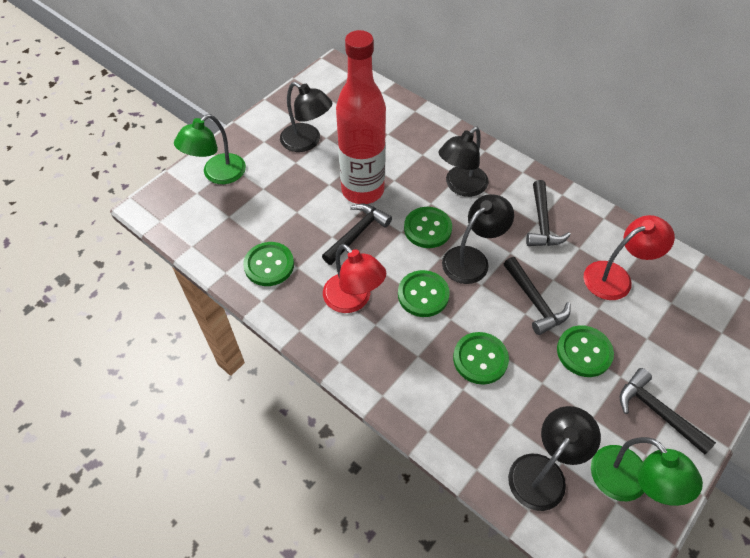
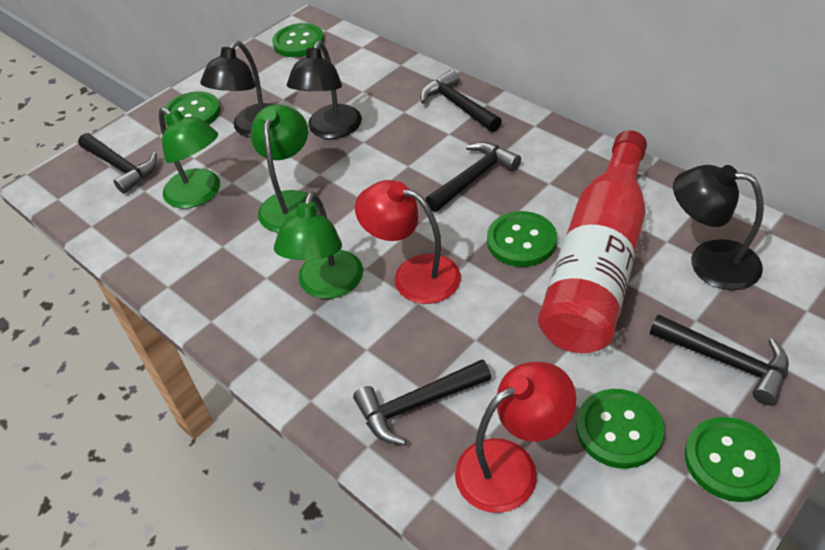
black hammer: 4 -> 5
black lamp: 4 -> 3
green lamp: 2 -> 3

